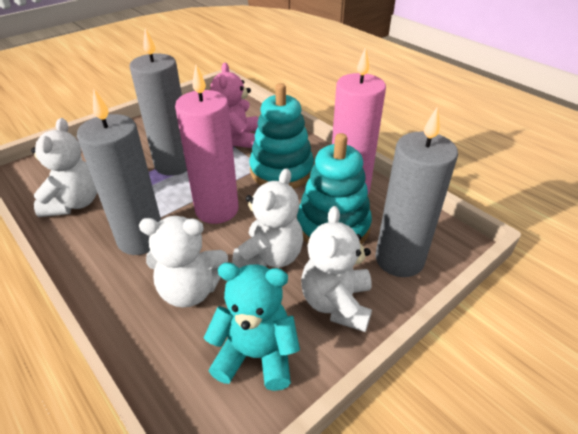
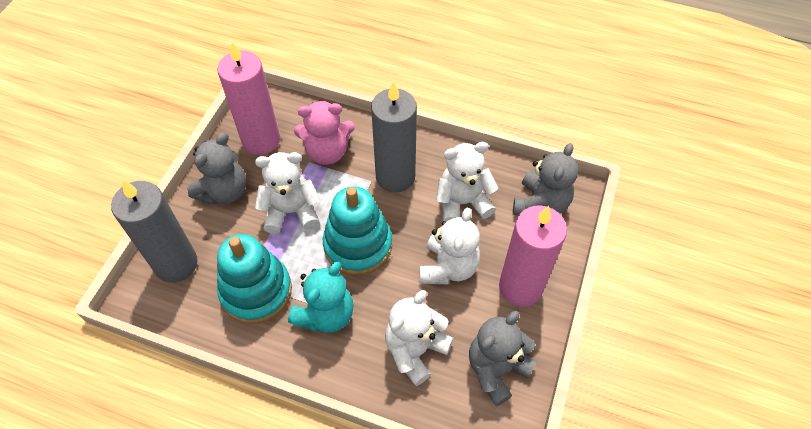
grey candle: 3 -> 2
grey teddy bear: 0 -> 3

